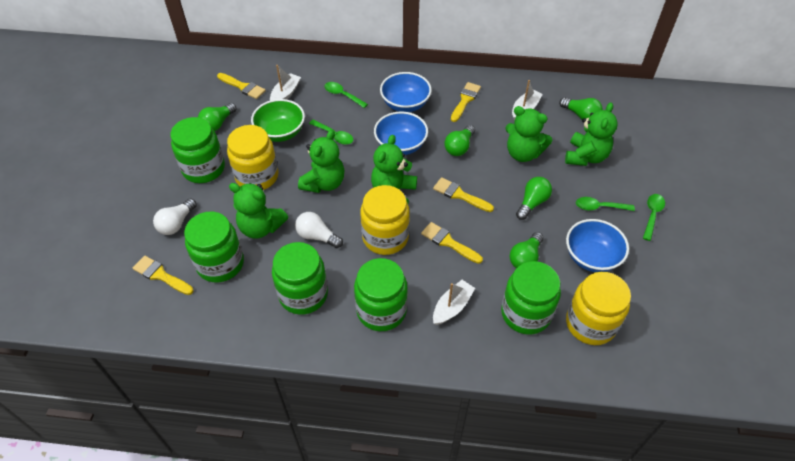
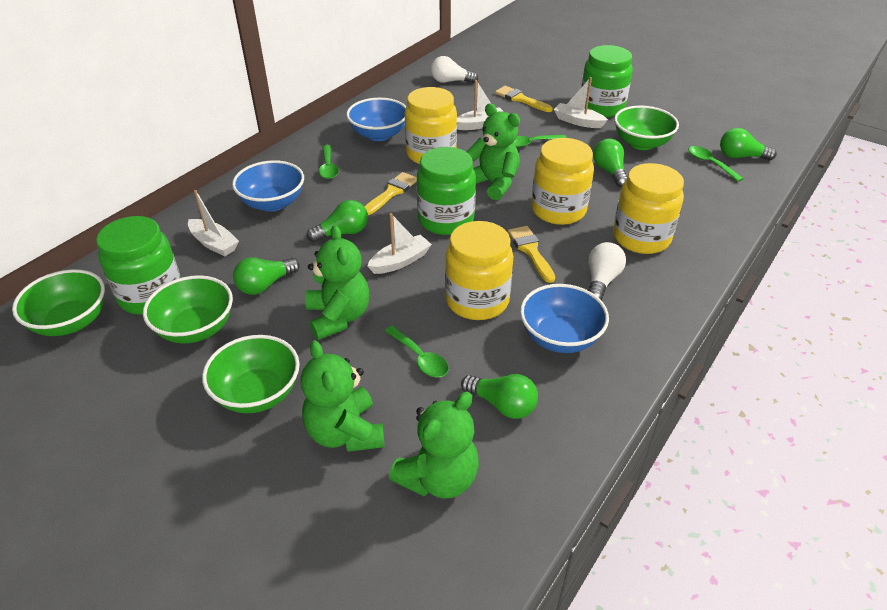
green bowl: 1 -> 4
green jar: 5 -> 3
green teddy bear: 5 -> 4
white boat: 3 -> 4
yellow brush: 5 -> 3
yellow jar: 3 -> 4

